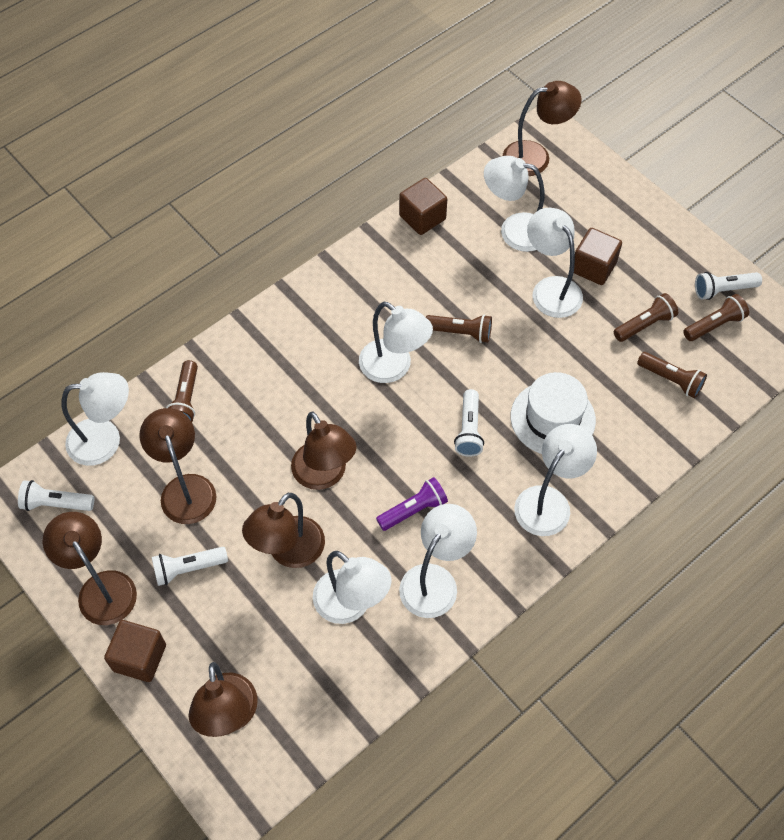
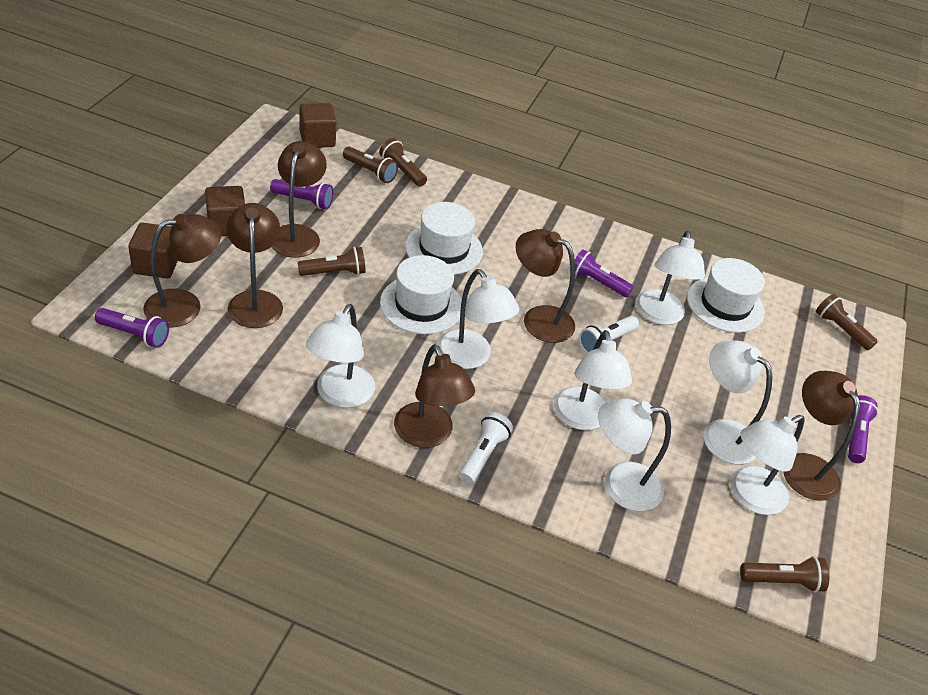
purple flashlight: 1 -> 4
white flashlight: 4 -> 2
white hat: 1 -> 3

